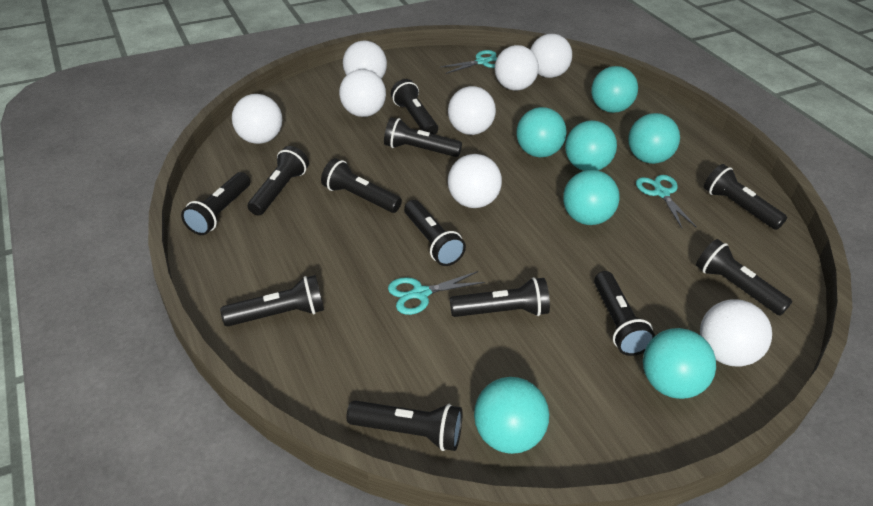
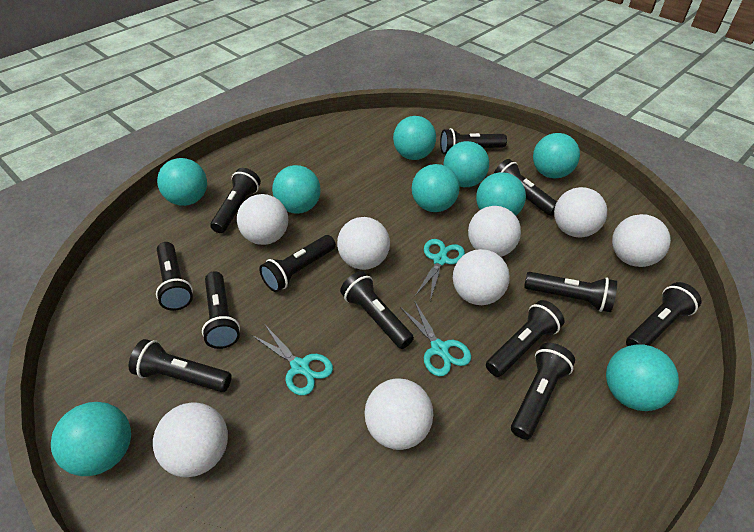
turquoise ball: 7 -> 9

